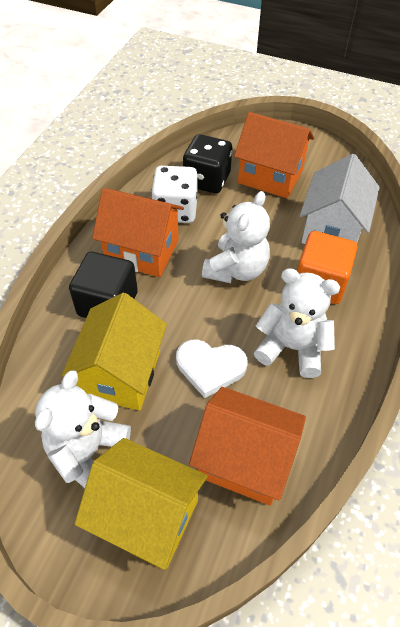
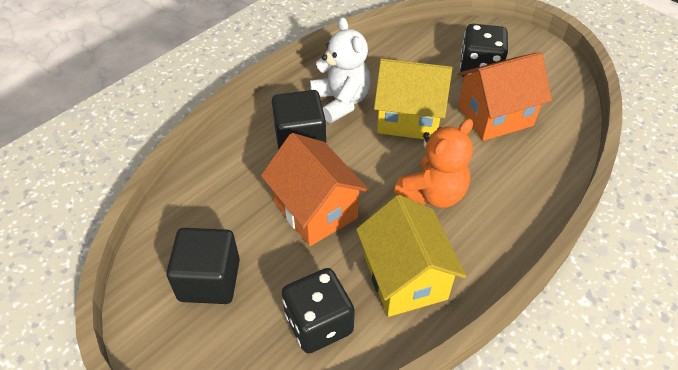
black cube: 1 -> 2
black dice: 1 -> 2
orange cube: 1 -> 0
orange house: 3 -> 2
orange teddy bear: 0 -> 1
white dice: 1 -> 0
white heart: 1 -> 0
white house: 1 -> 0
white teddy bear: 3 -> 1

